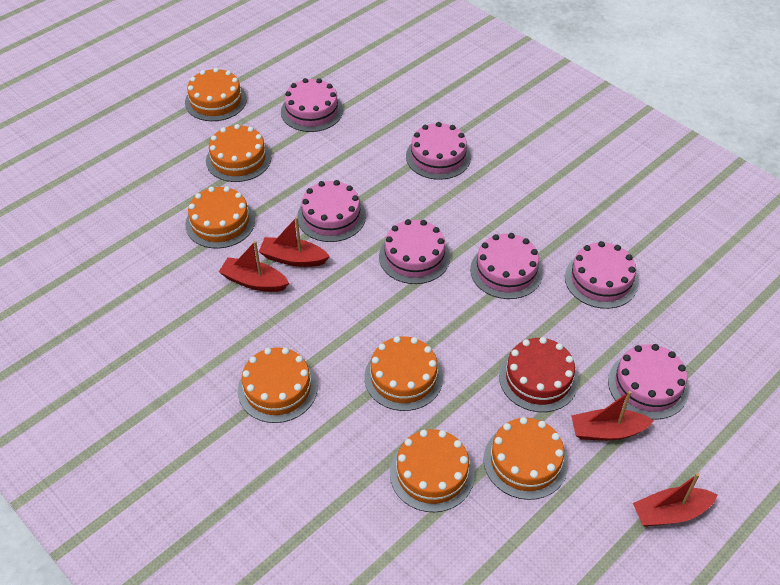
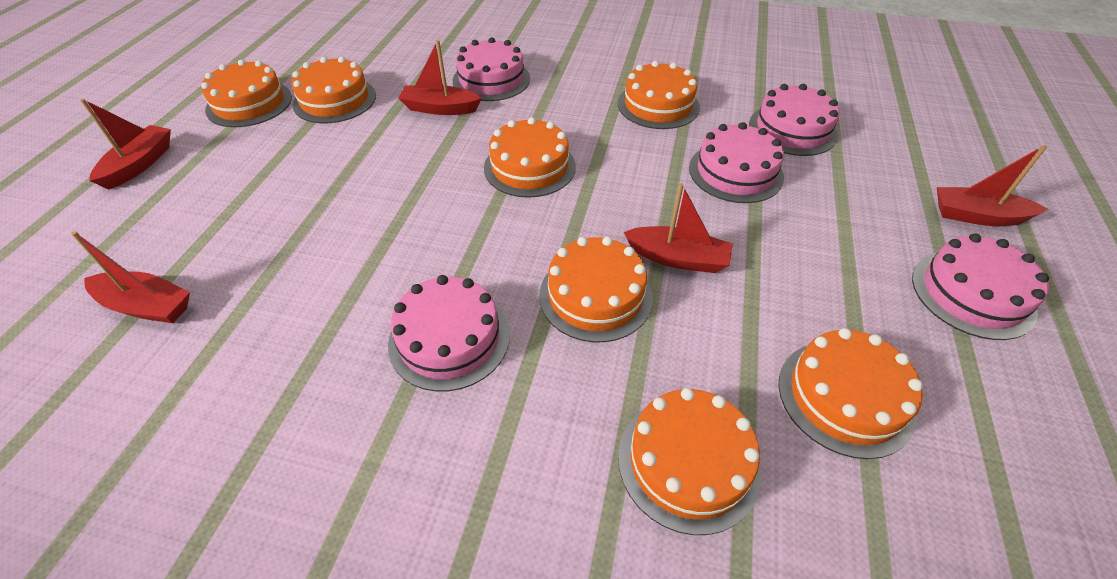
pink cake: 7 -> 5
red boat: 4 -> 5
red cake: 1 -> 0

